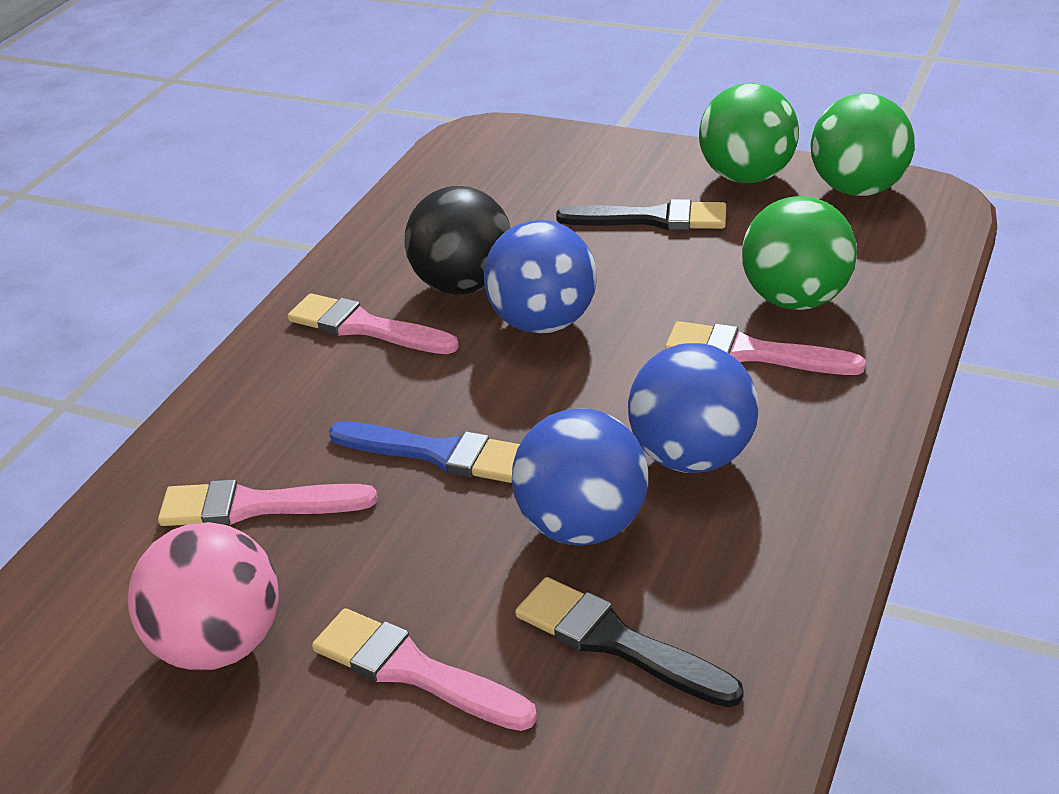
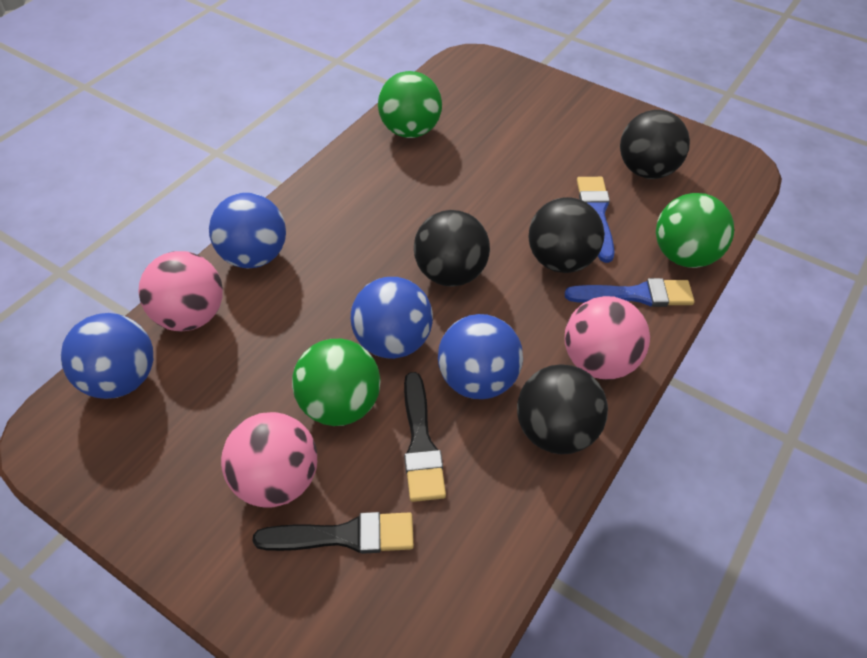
black ball: 1 -> 4
blue ball: 3 -> 4
blue brush: 1 -> 2
pink ball: 1 -> 3
pink brush: 4 -> 0

